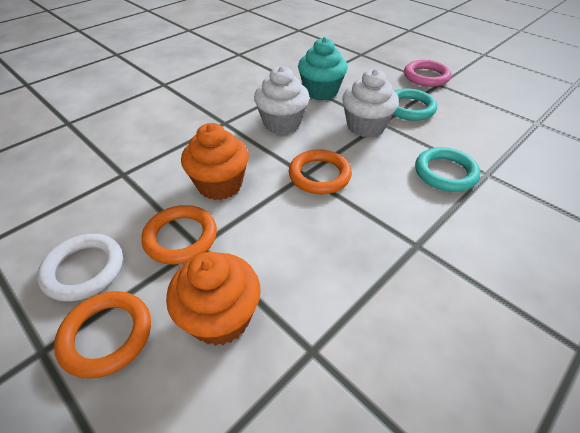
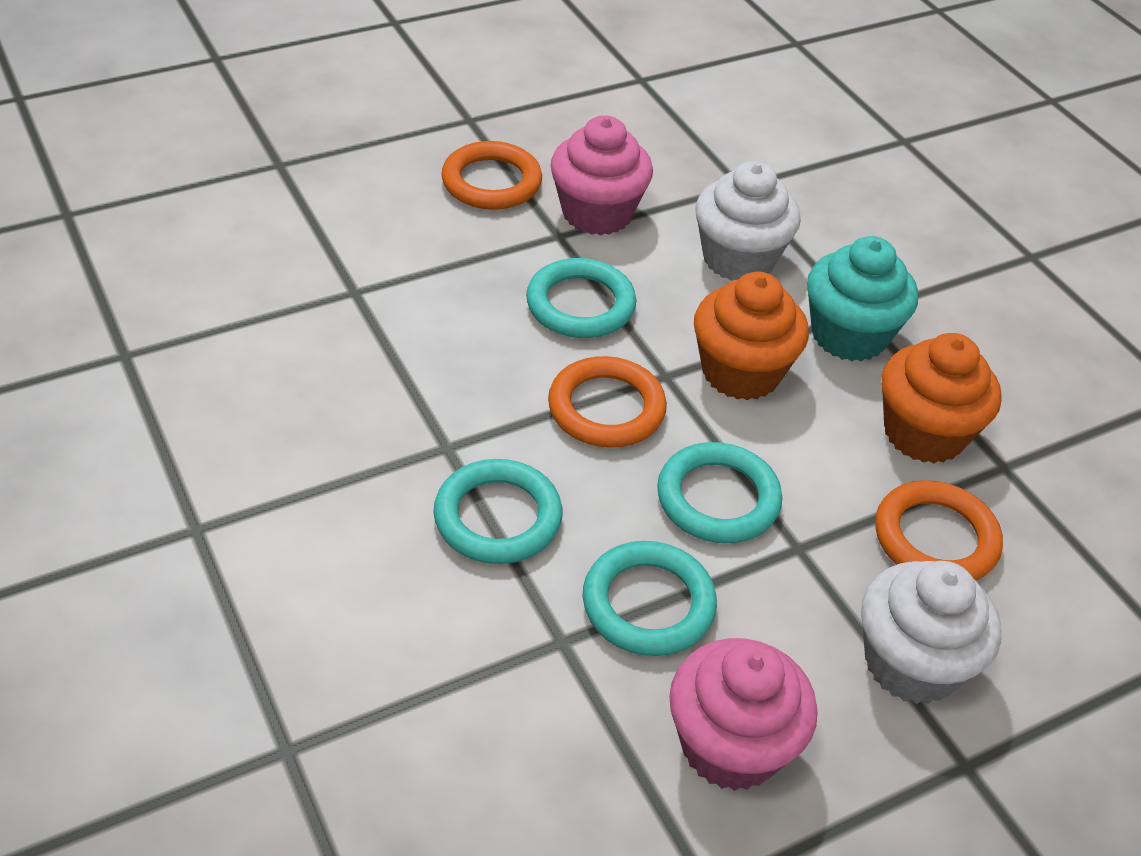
pink cupcake: 0 -> 2
pink ring: 1 -> 0
turquoise ring: 2 -> 4
white ring: 1 -> 0

